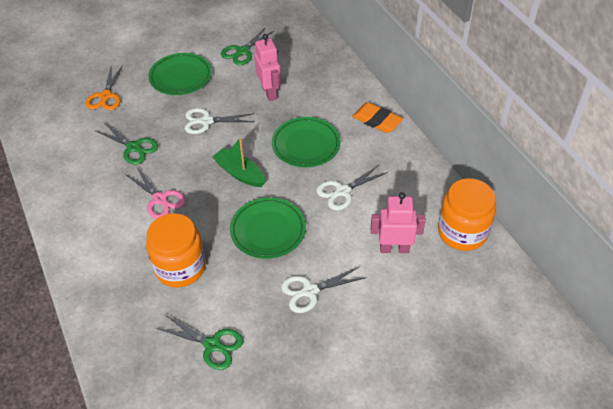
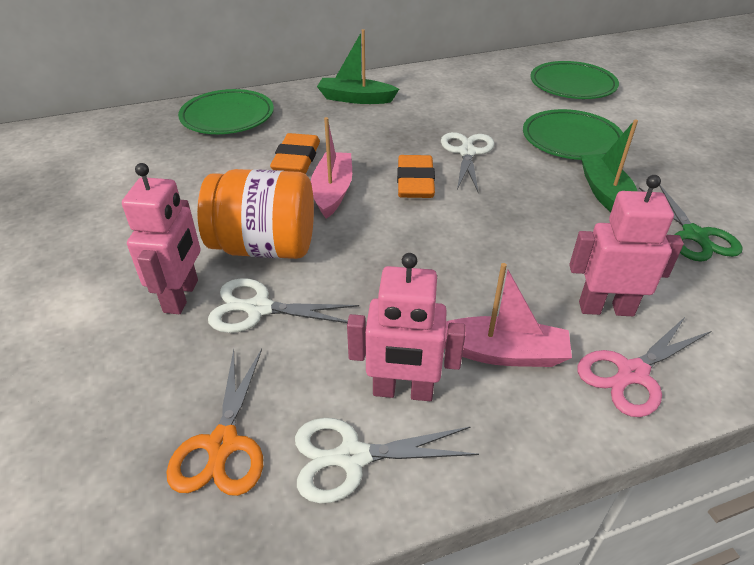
green boat: 1 -> 2
green scissors: 3 -> 1
orange eraser: 1 -> 2
orange jar: 2 -> 1
pink boat: 0 -> 2
pink robot: 2 -> 3

